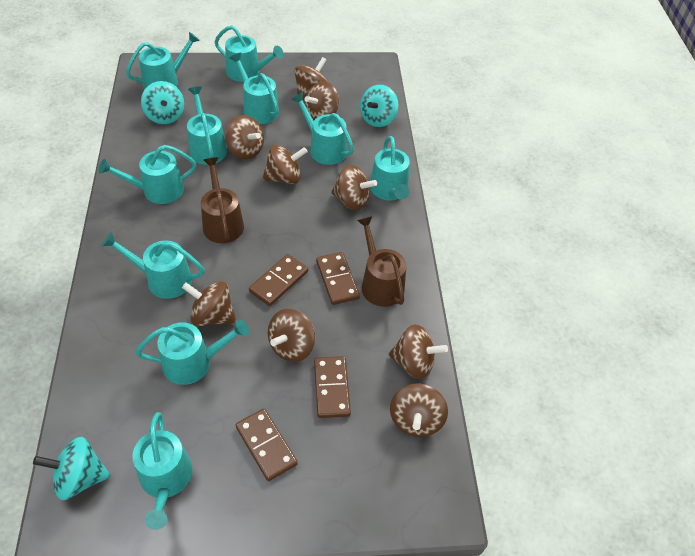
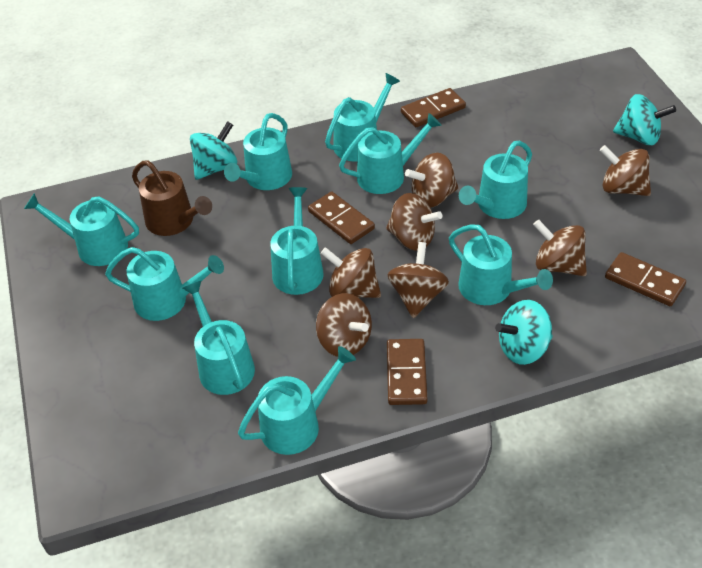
brown spinning top: 9 -> 7
brown watering can: 2 -> 1

